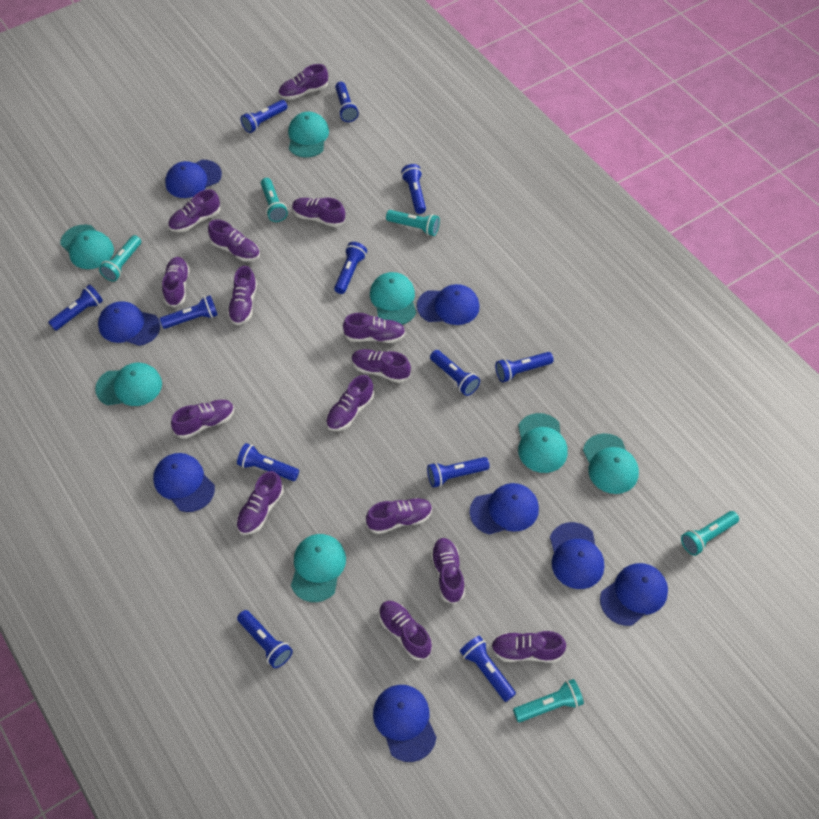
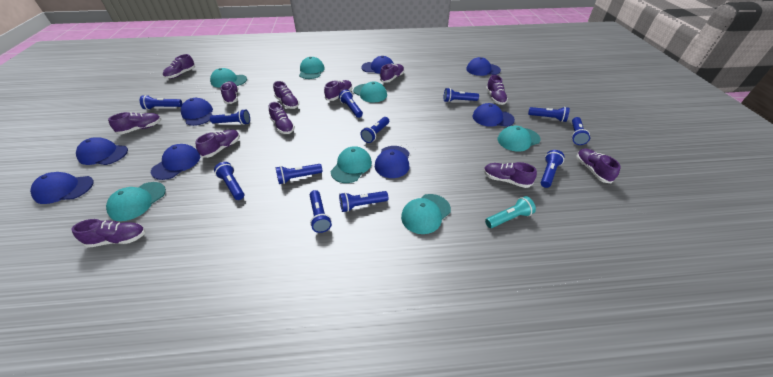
purple shoe: 15 -> 12
turquoise flashlight: 5 -> 1

